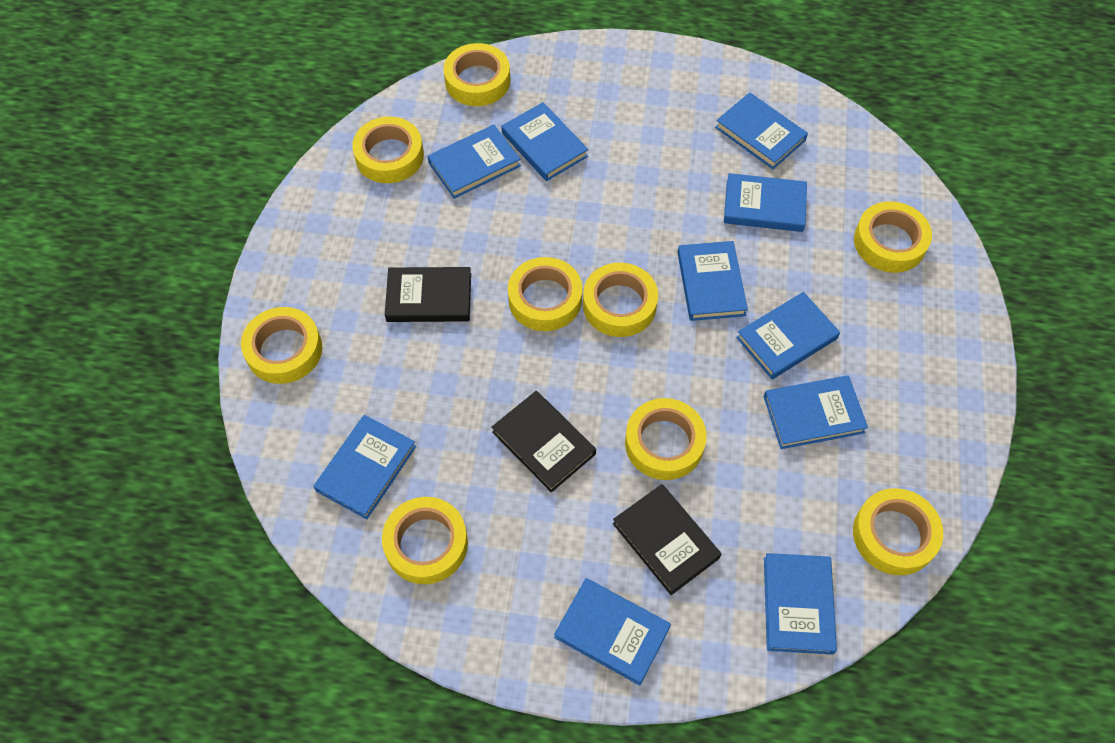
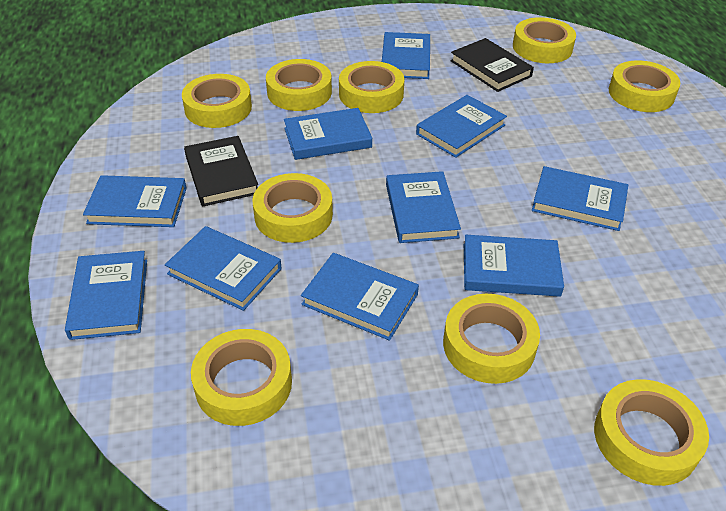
black book: 3 -> 2

